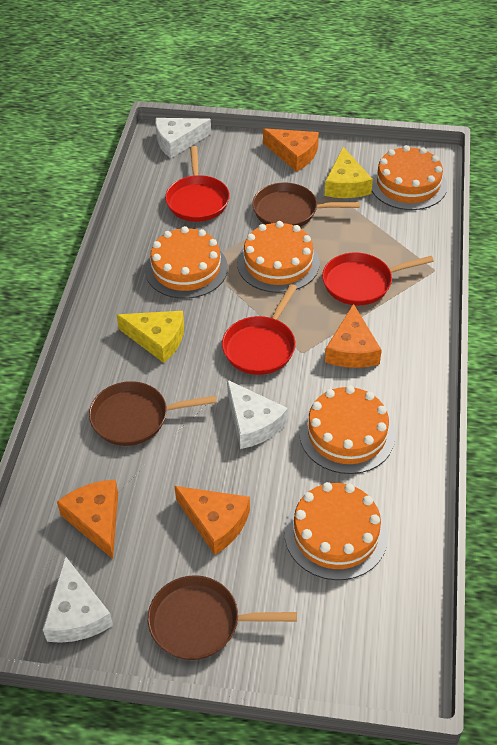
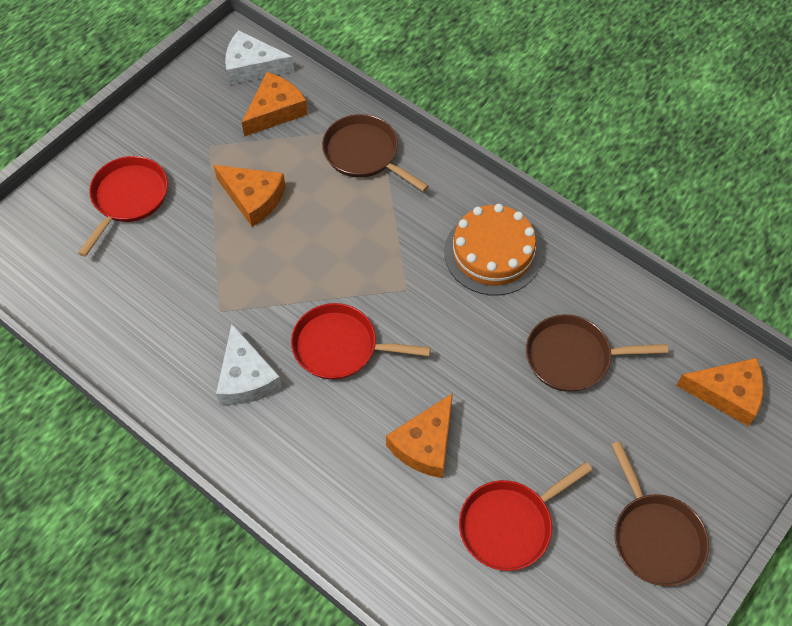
orange cake: 5 -> 1
white cheese: 3 -> 2
yellow cheese: 2 -> 0

